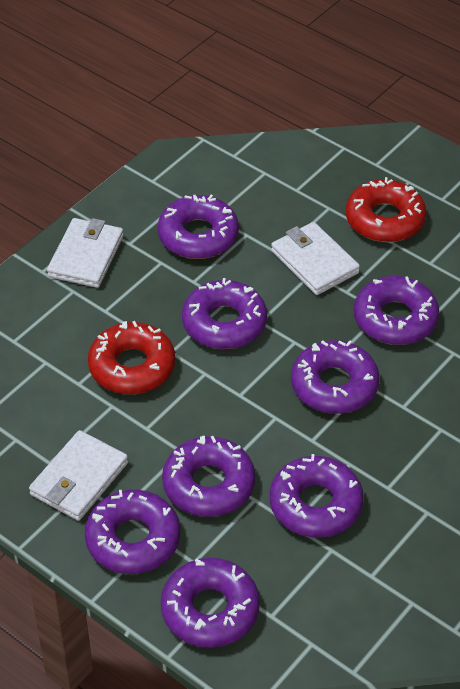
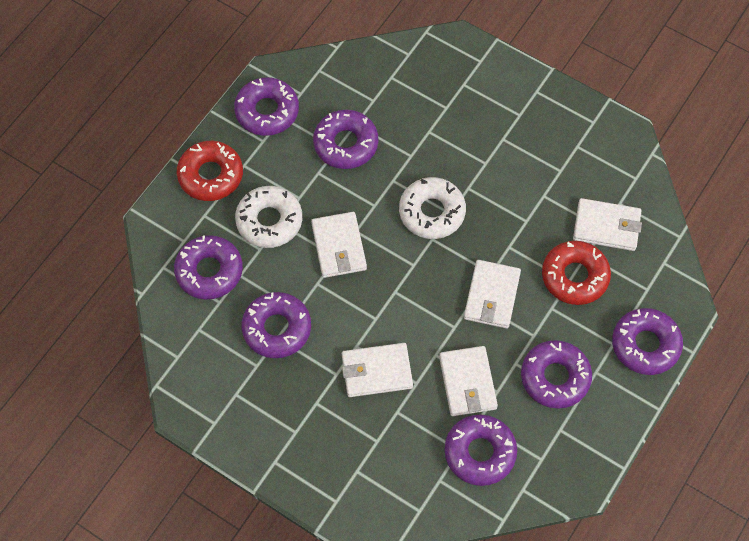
purple donut: 8 -> 7
white donut: 0 -> 2
white wallet: 3 -> 5

